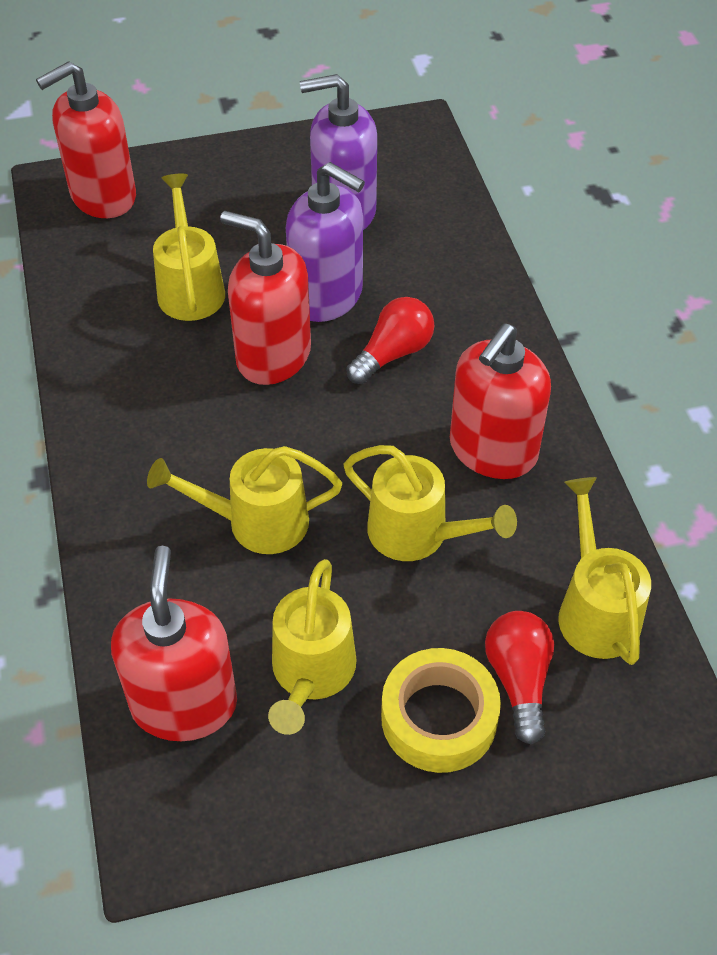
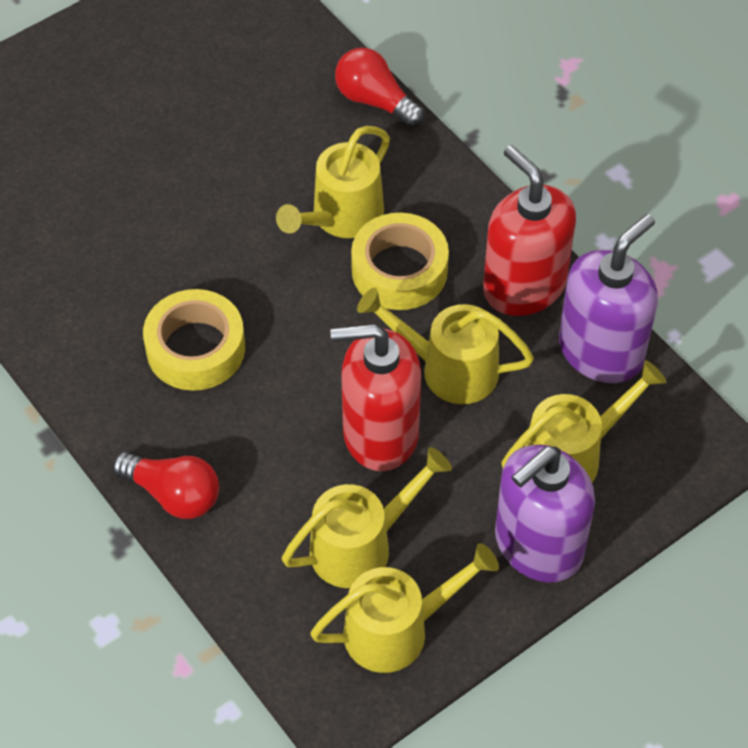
red soap dispenser: 4 -> 2
yellow tape: 1 -> 2

